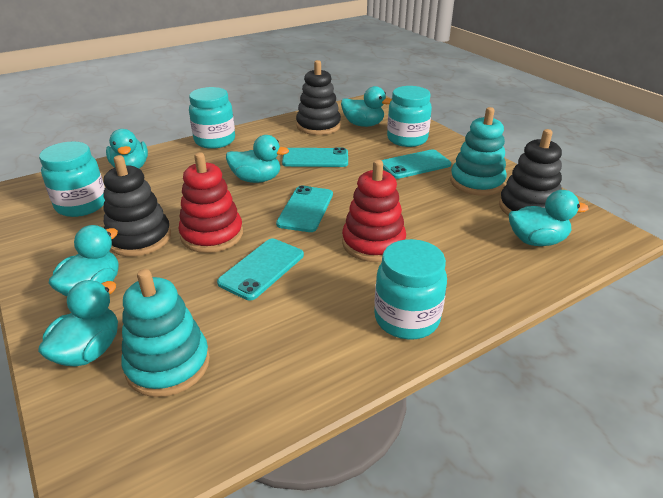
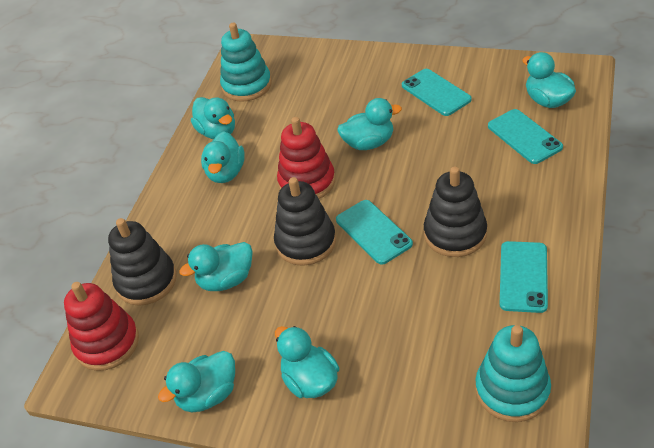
turquoise duck: 6 -> 7
turquoise jar: 4 -> 0

